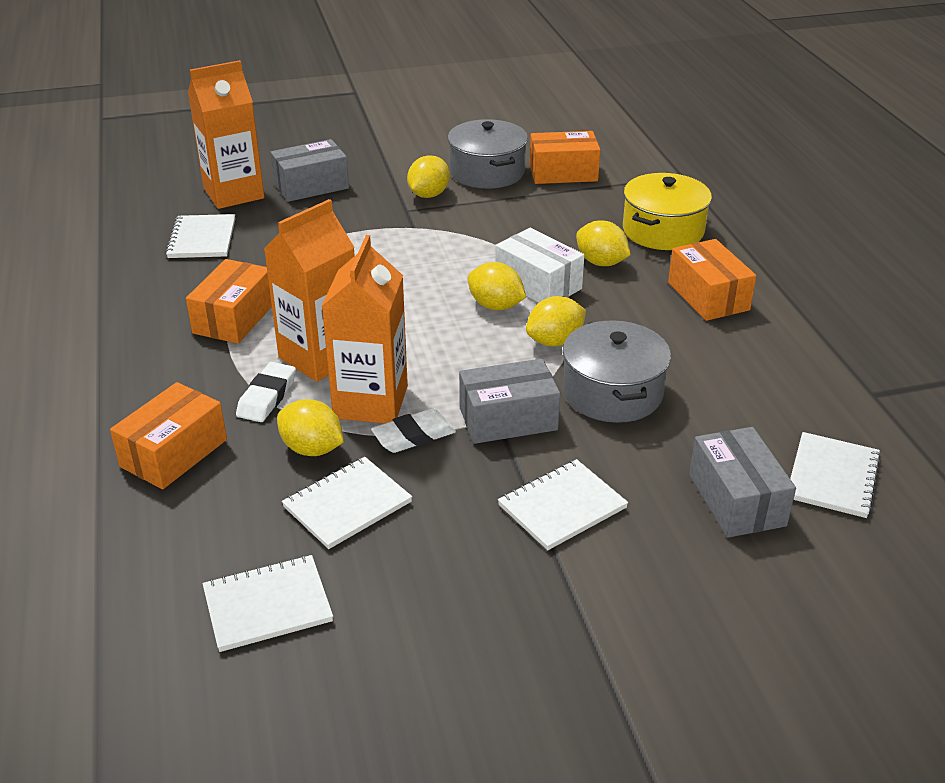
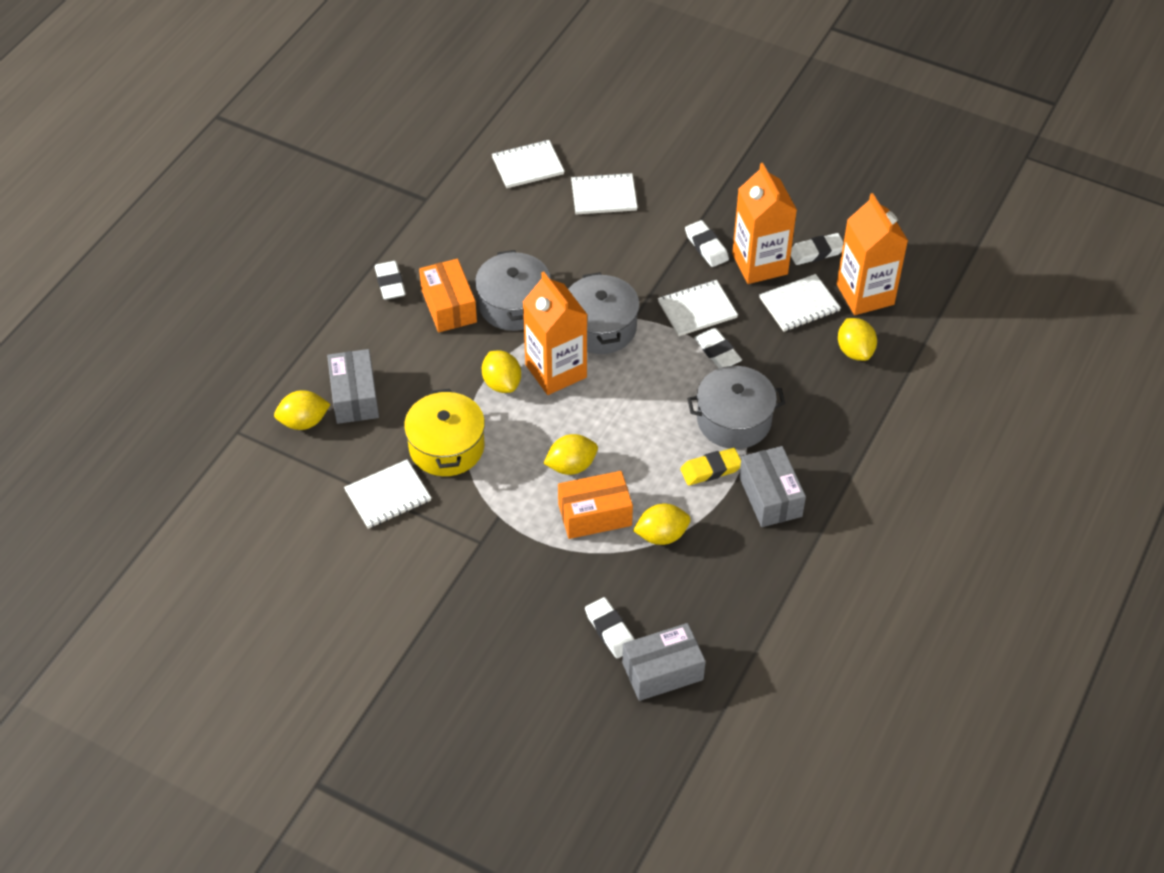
grey pot: 2 -> 3
orange box: 4 -> 2
white box: 1 -> 0
white eraser: 2 -> 5
yellow eraser: 0 -> 1

